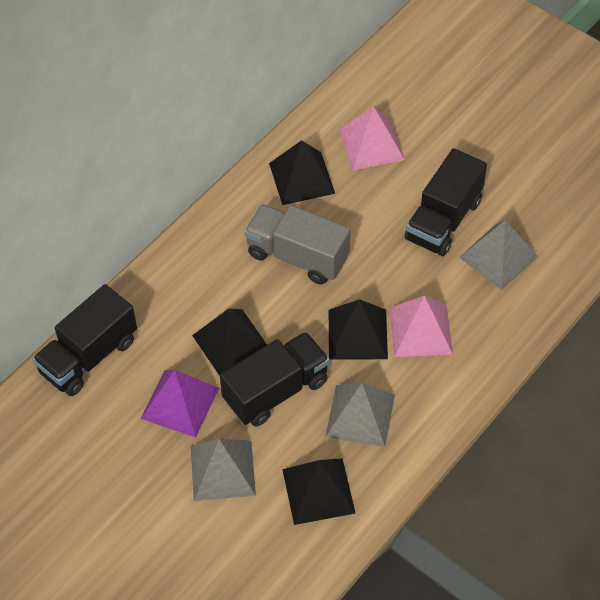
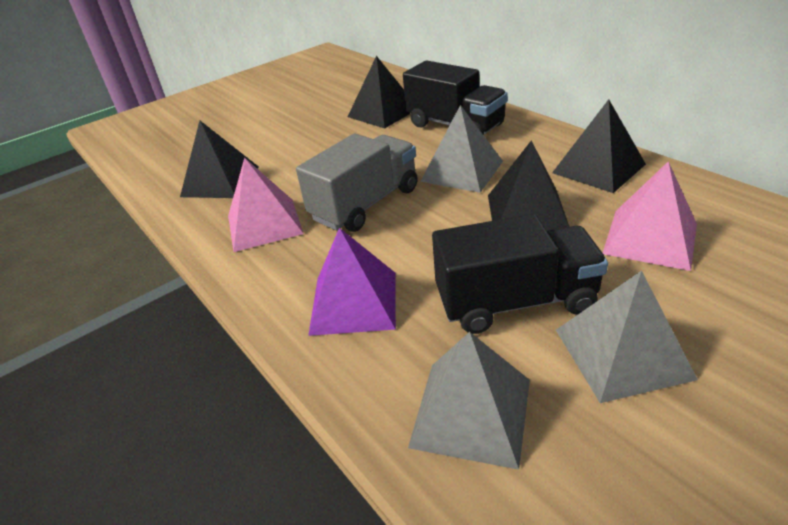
black truck: 3 -> 2

